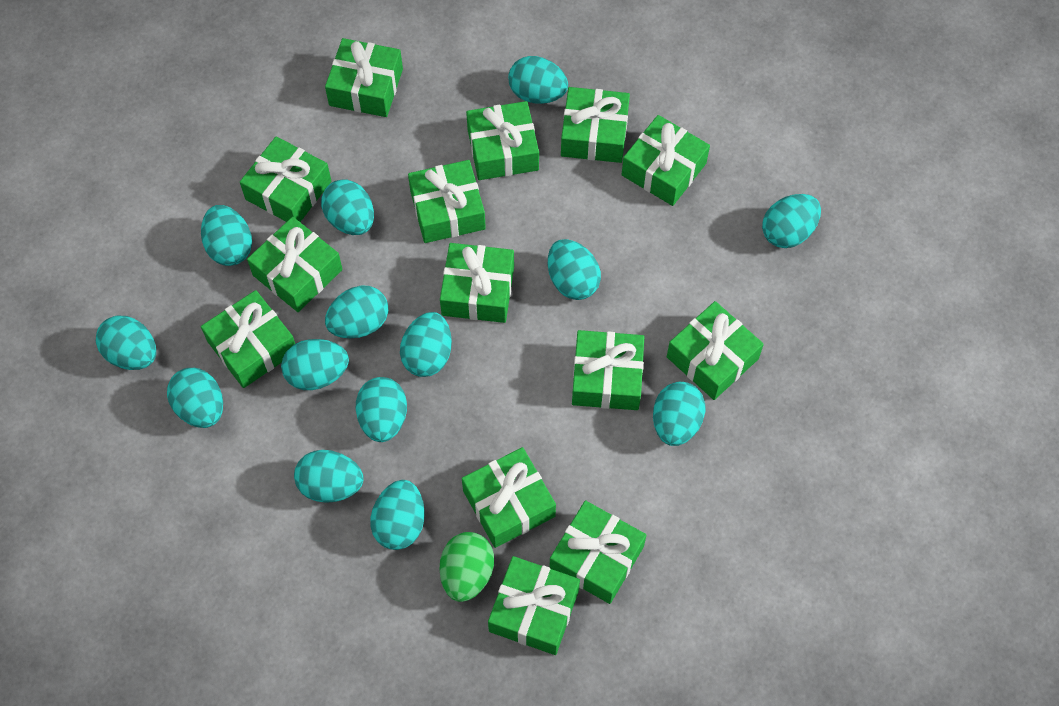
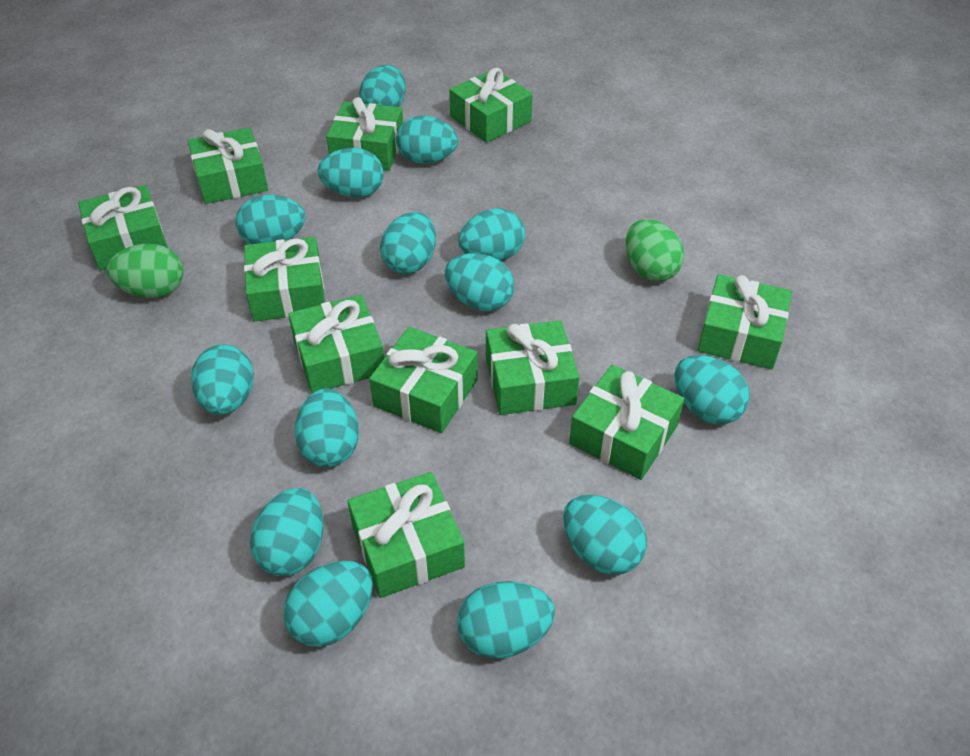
green egg: 1 -> 2
green gift: 14 -> 11

